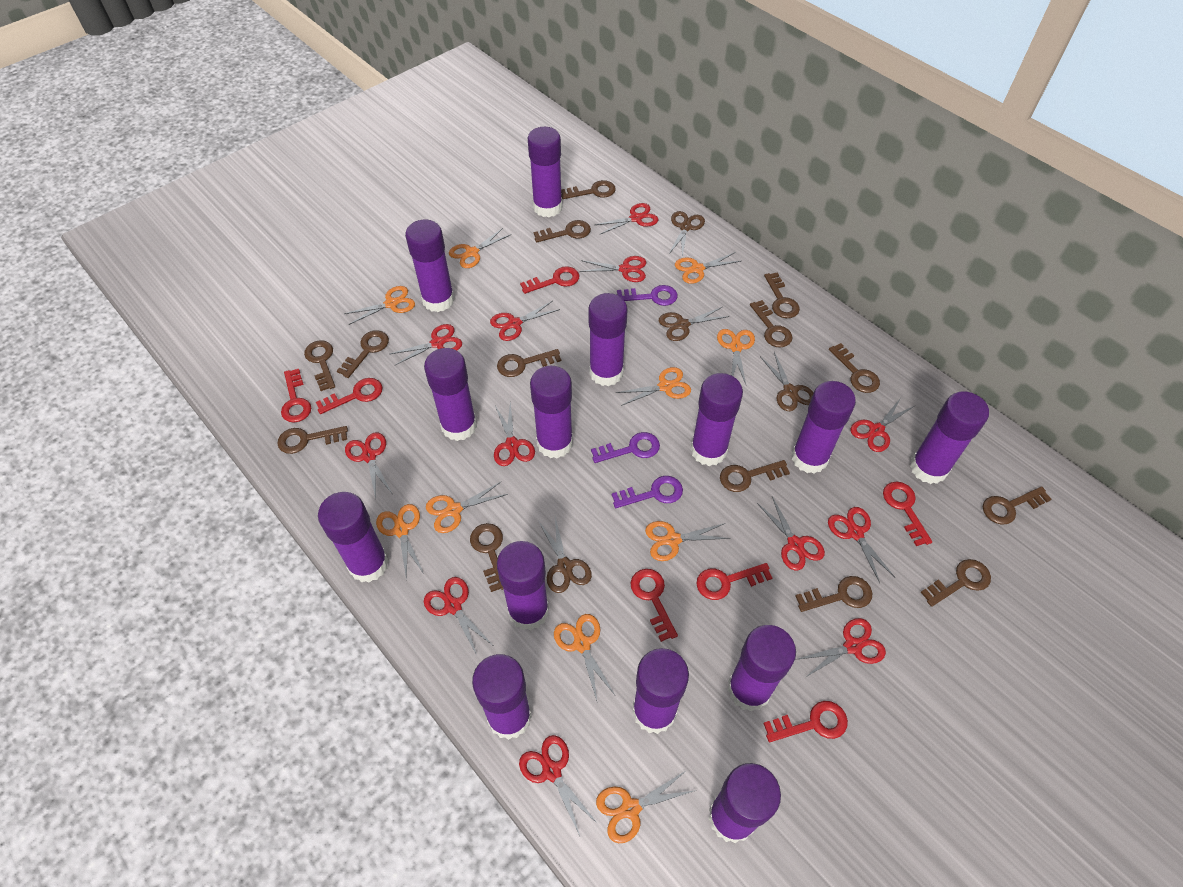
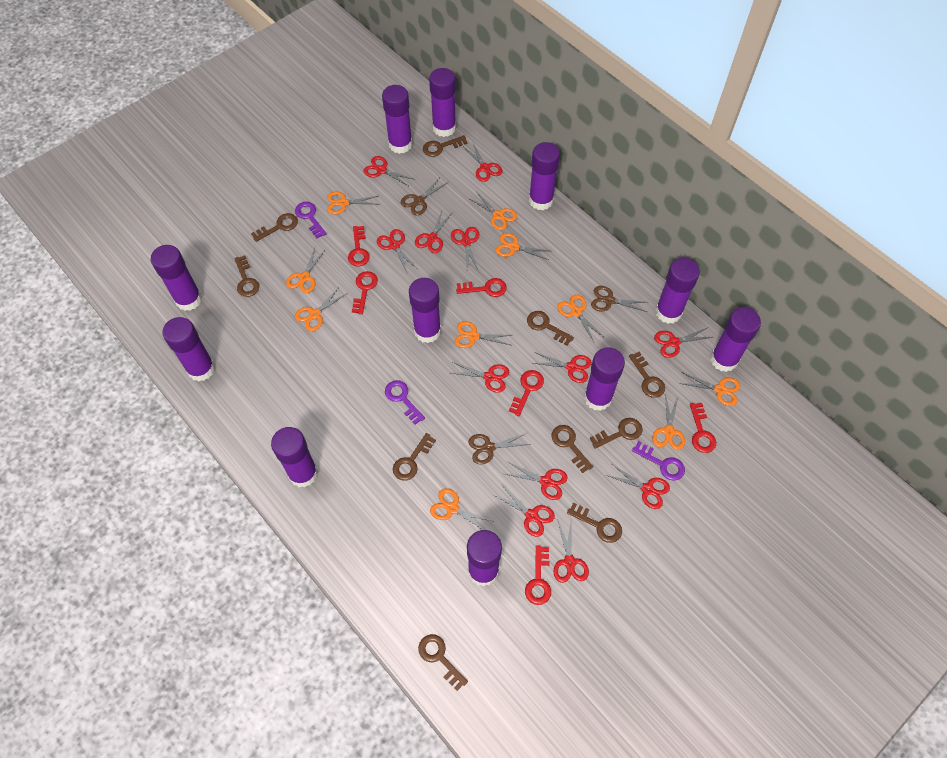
brown key: 14 -> 10
brown scissors: 4 -> 3
purple glue stick: 14 -> 11
red key: 7 -> 6

